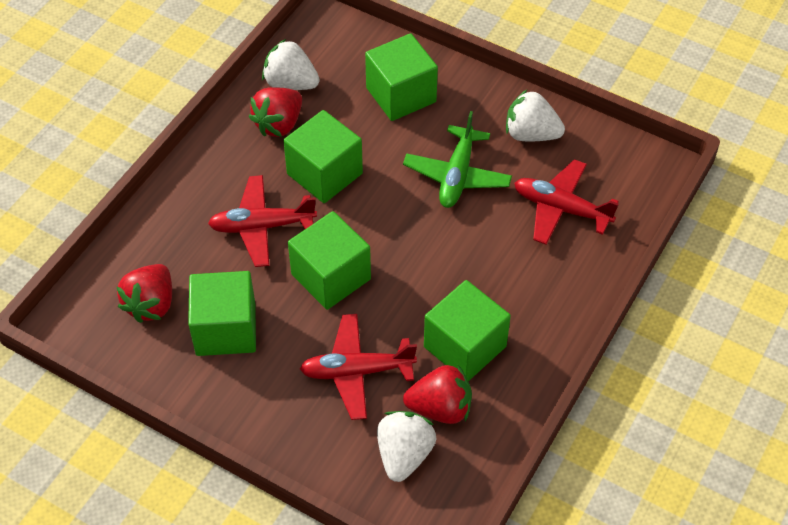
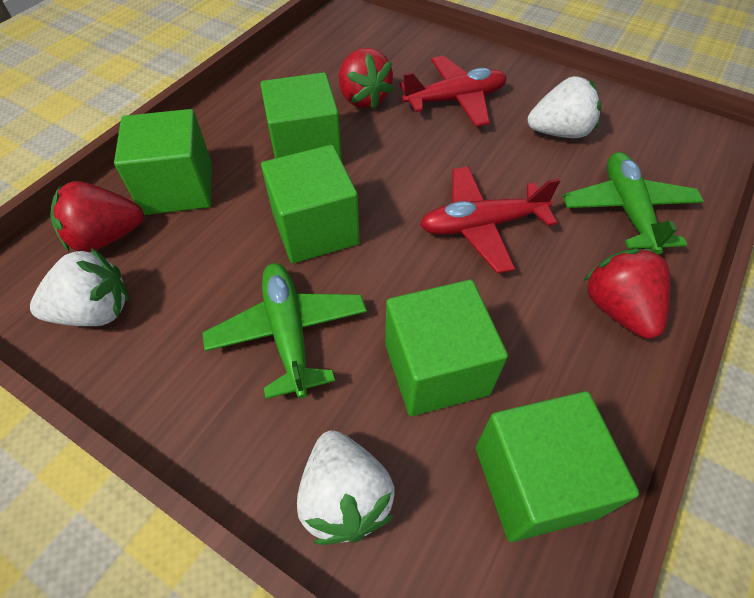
green plane: 1 -> 2
red plane: 3 -> 2

